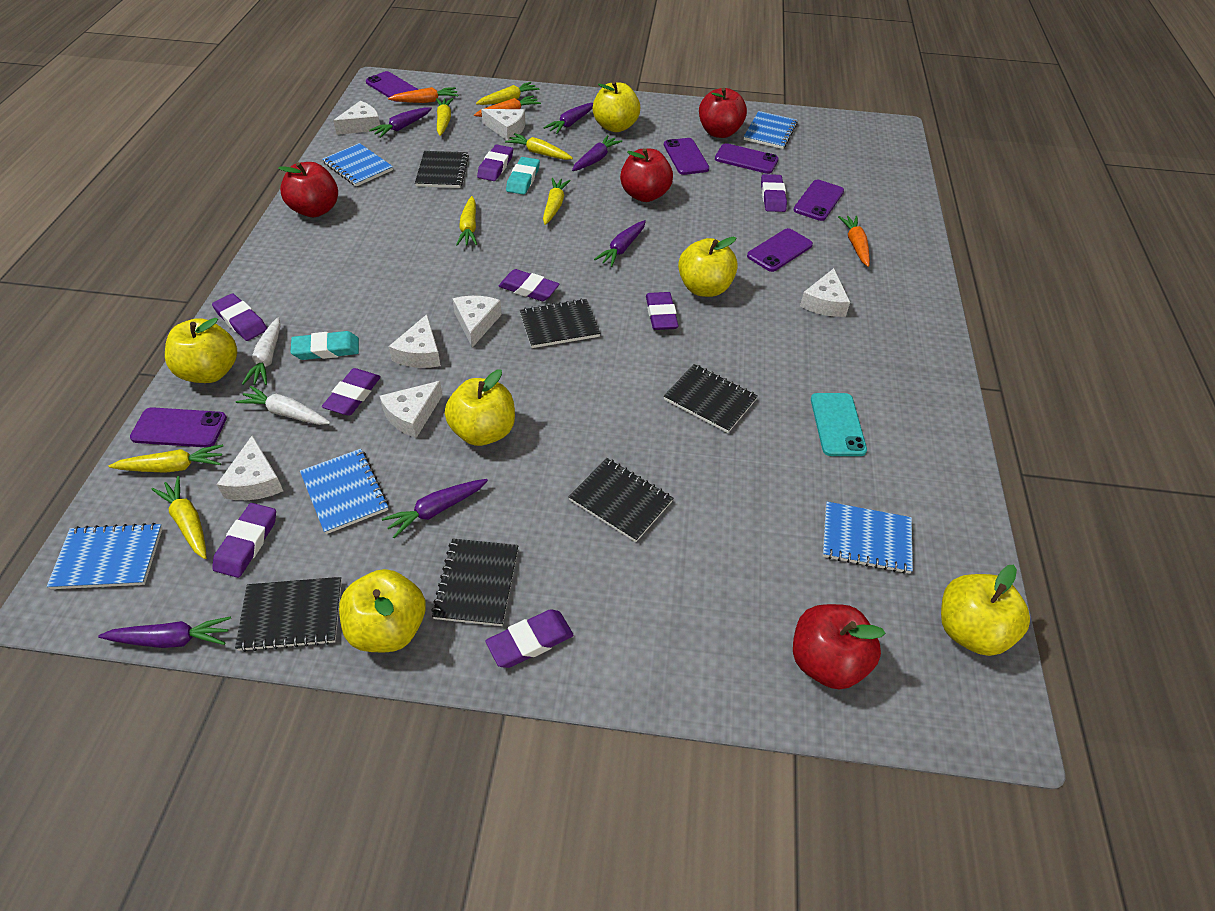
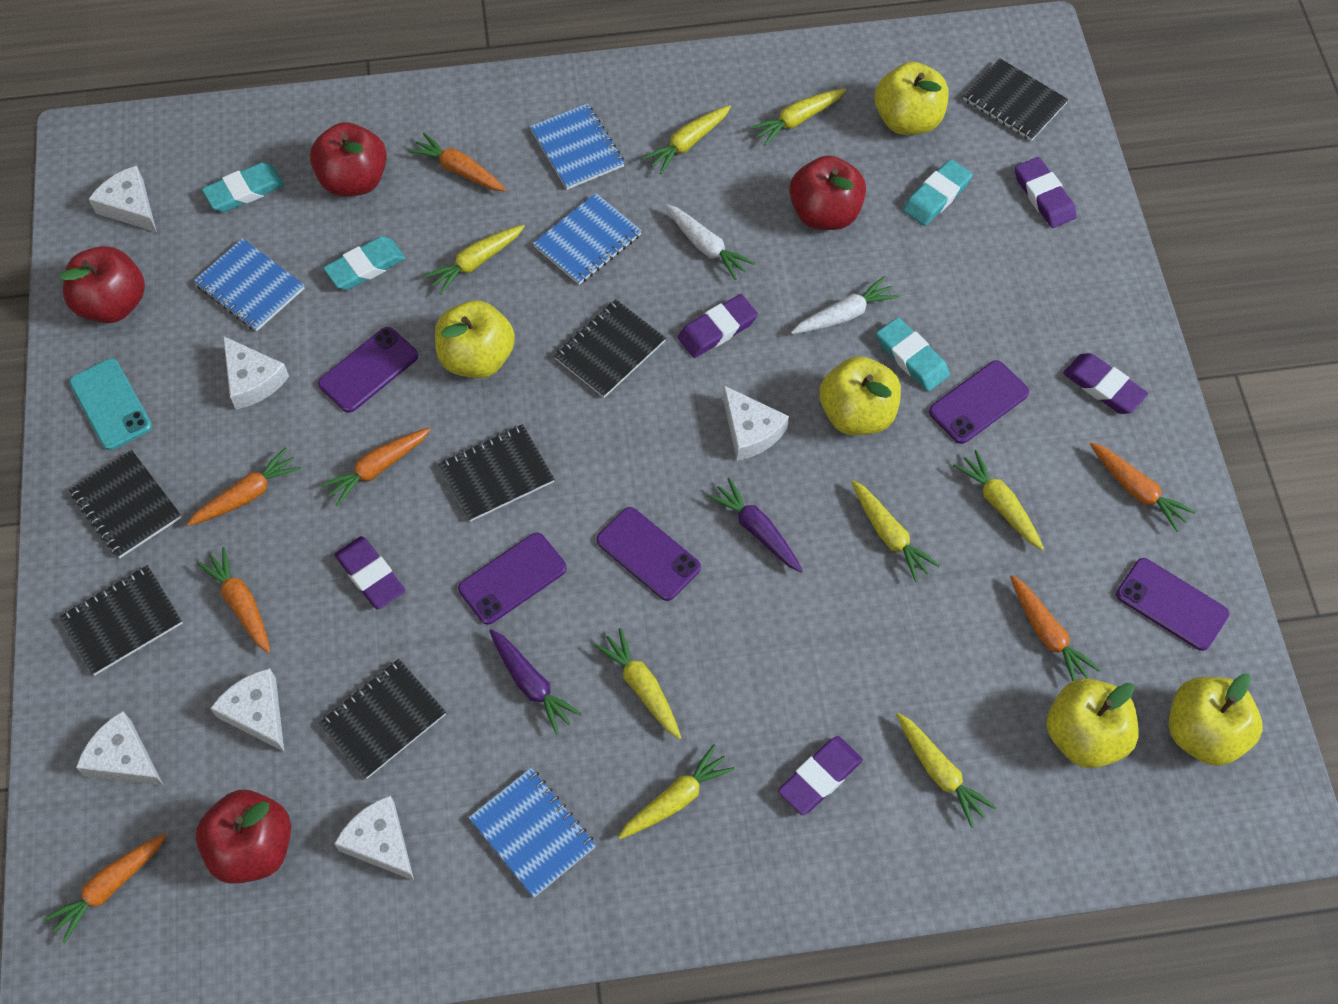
blue notebook: 5 -> 4
orange carrot: 3 -> 7
purple carrot: 6 -> 2
purple eraser: 8 -> 5
purple phone: 6 -> 5
turquoise eraser: 2 -> 4
white cheese: 7 -> 6
yellow apple: 6 -> 5
yellow carrot: 7 -> 8

